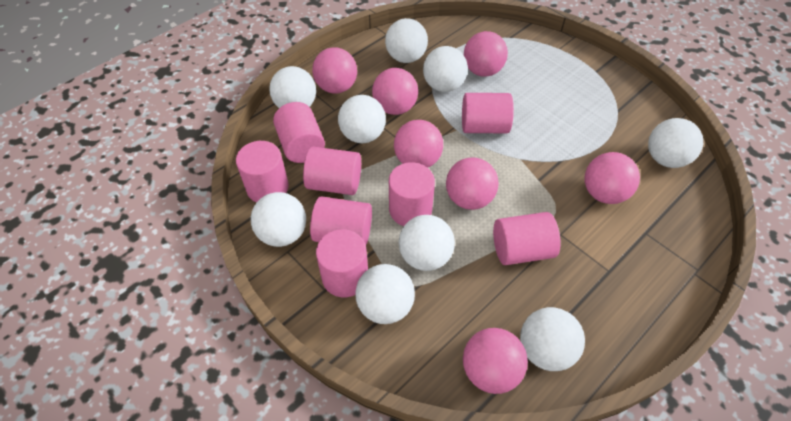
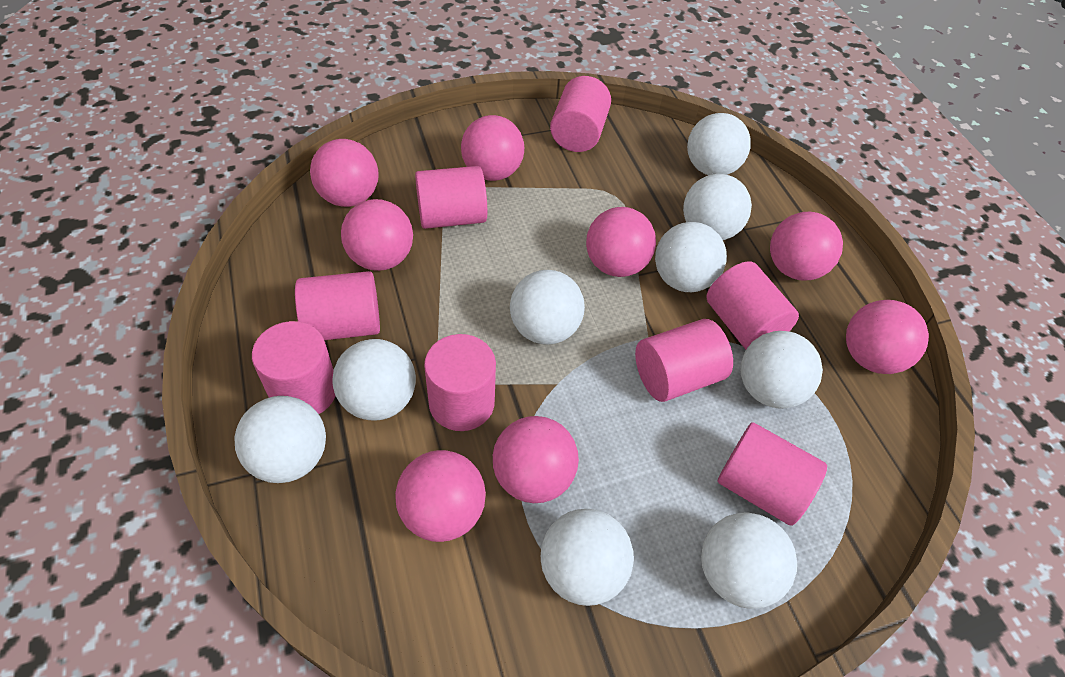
pink ball: 7 -> 8

